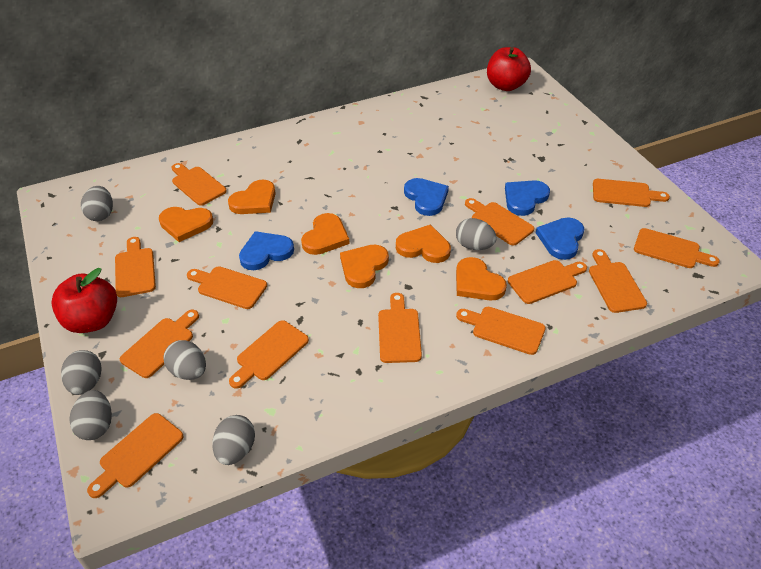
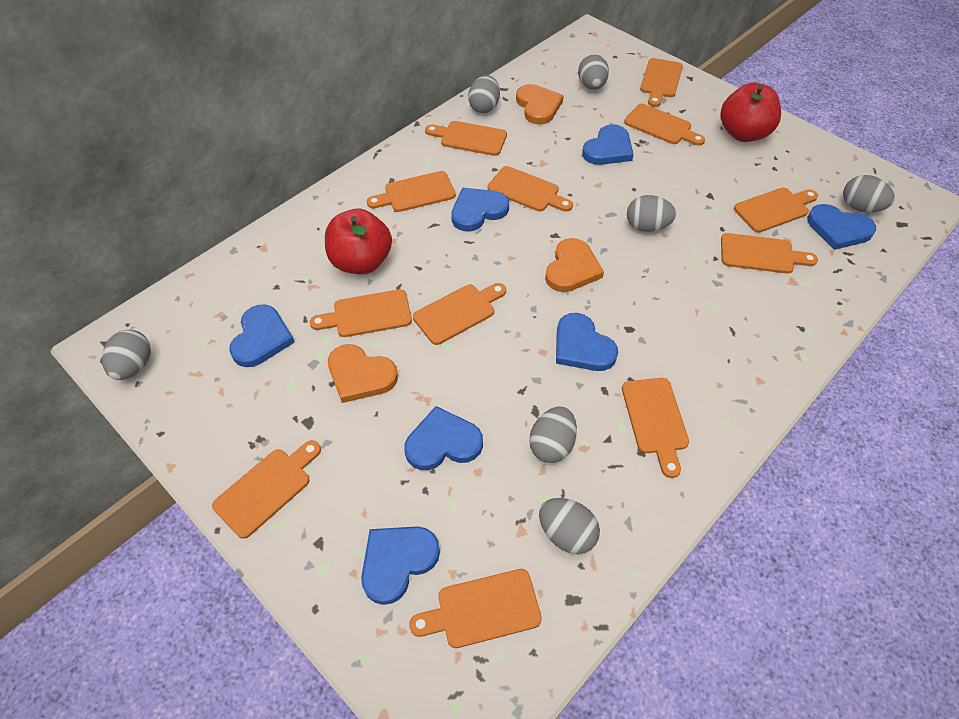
blue heart: 4 -> 7
grey egg: 6 -> 7
orange cutting board: 13 -> 12
orange heart: 6 -> 3

